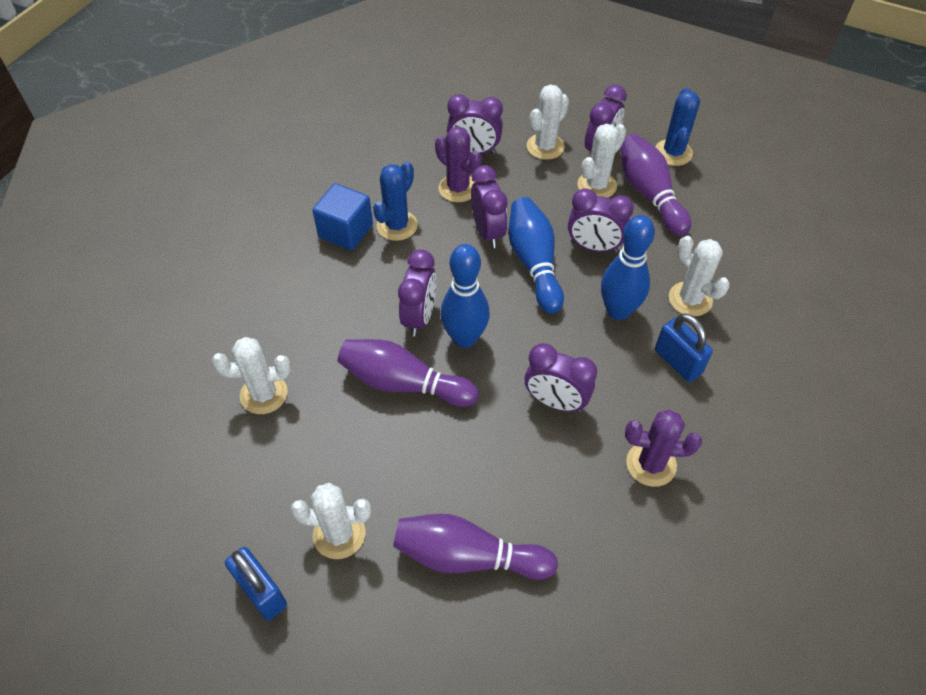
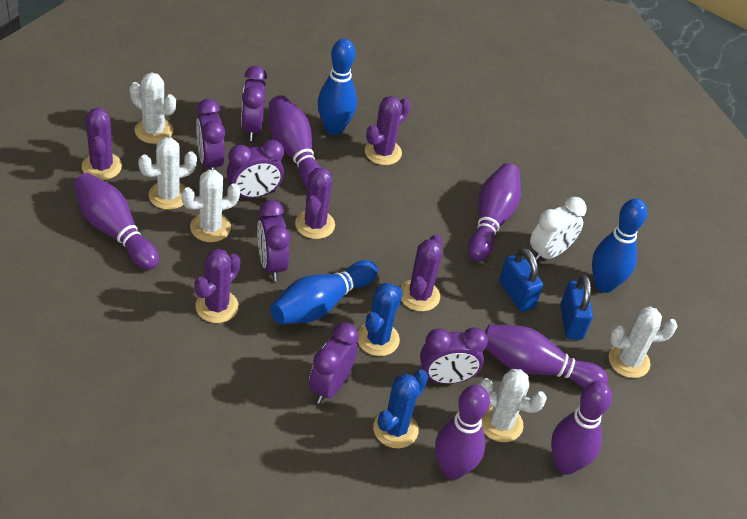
blue cube: 1 -> 0
purple bowling pin: 3 -> 6
purple cactus: 2 -> 5
white clock: 0 -> 1

